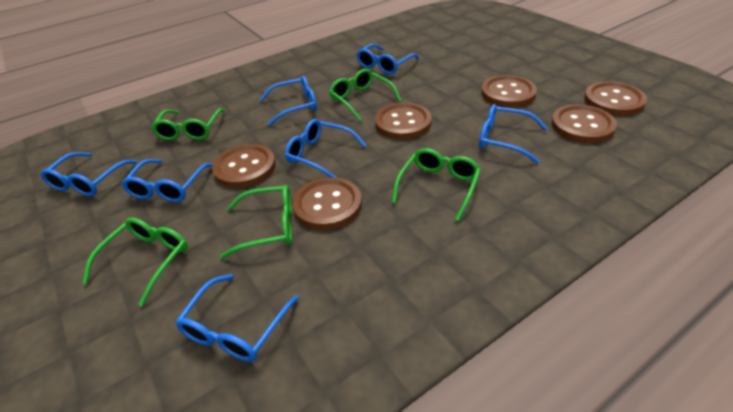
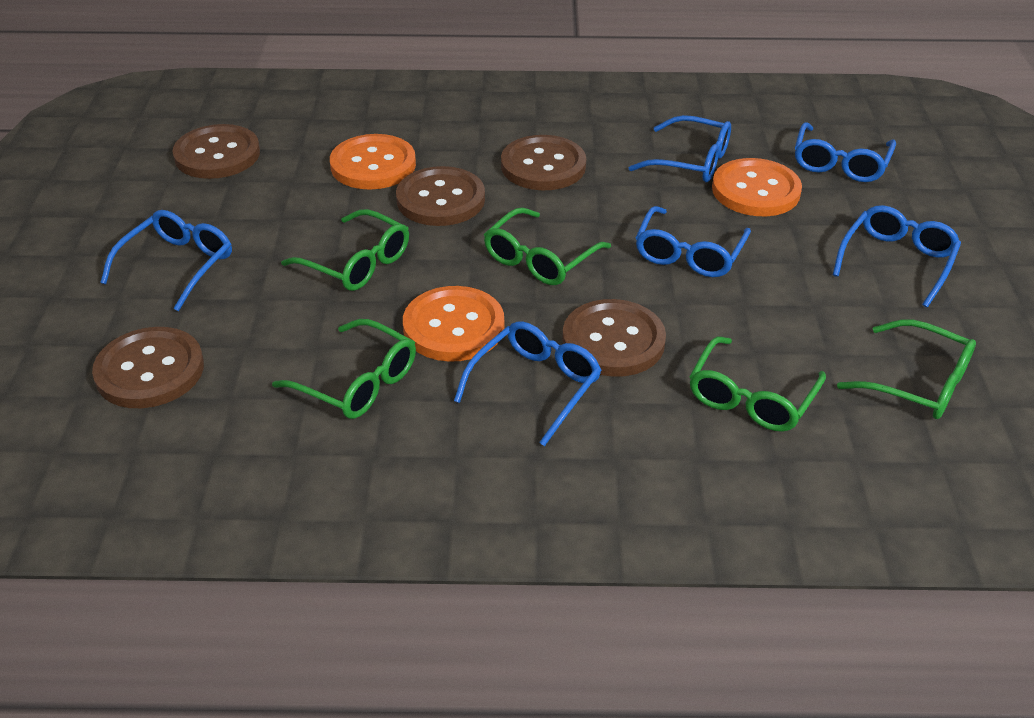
blue glasses: 7 -> 6
brown button: 6 -> 5
orange button: 0 -> 3

